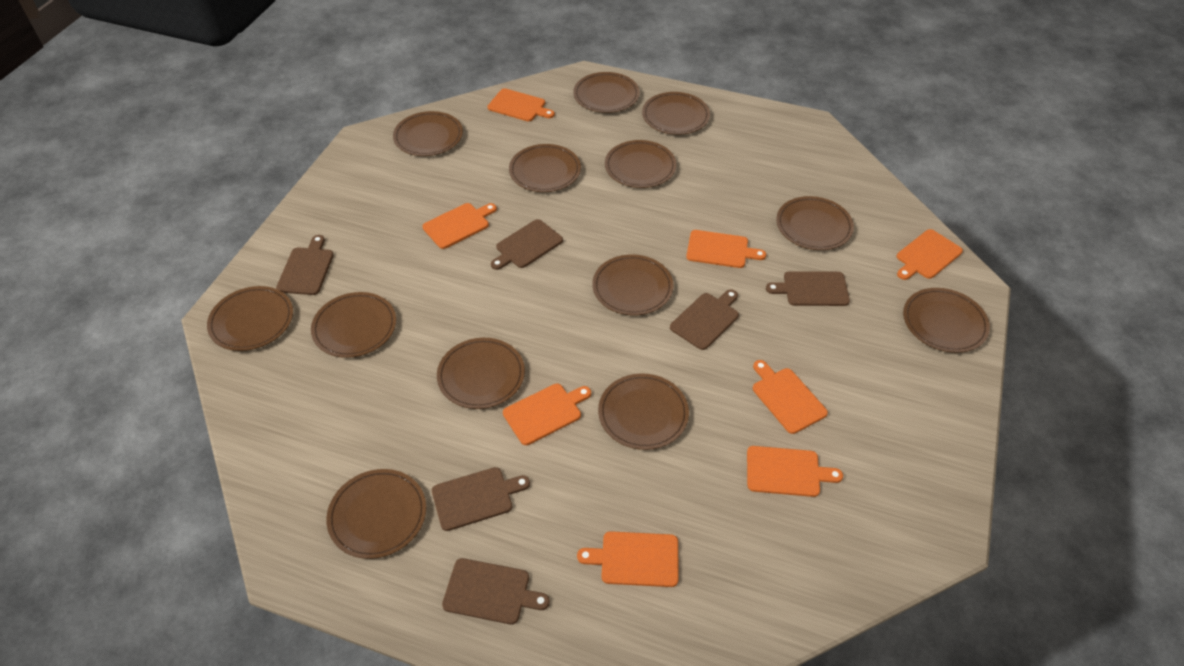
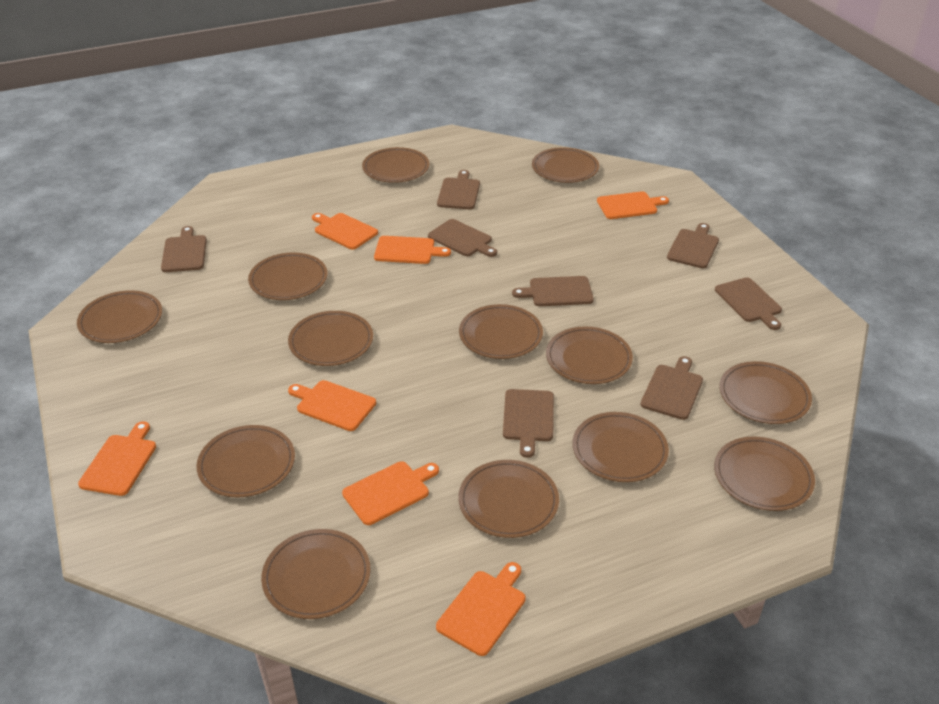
brown cutting board: 6 -> 8
orange cutting board: 8 -> 7

